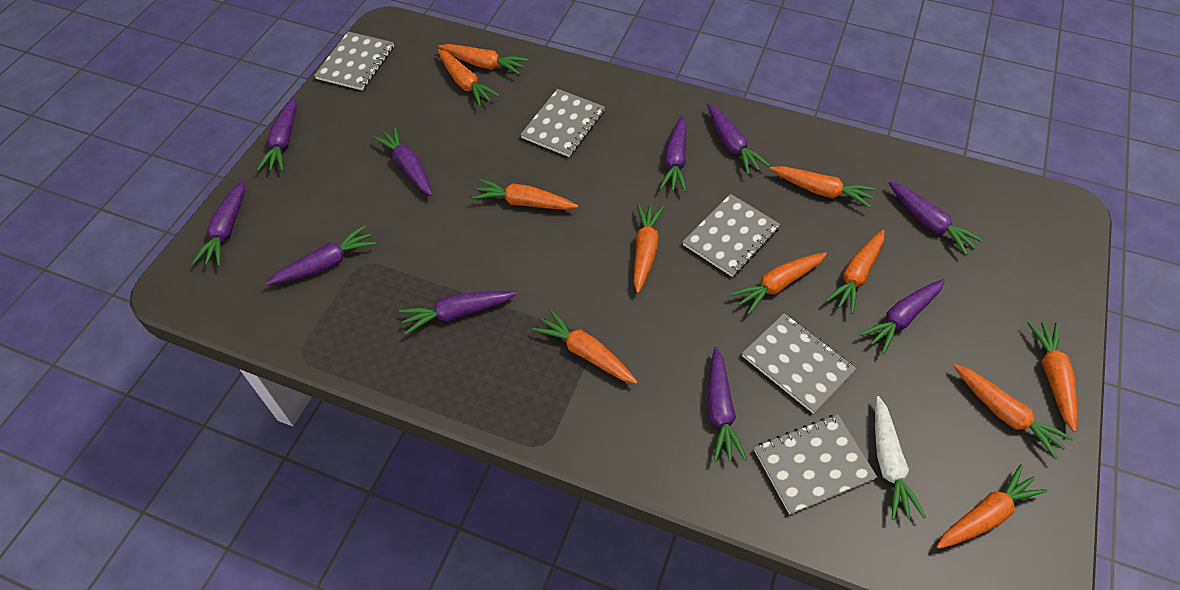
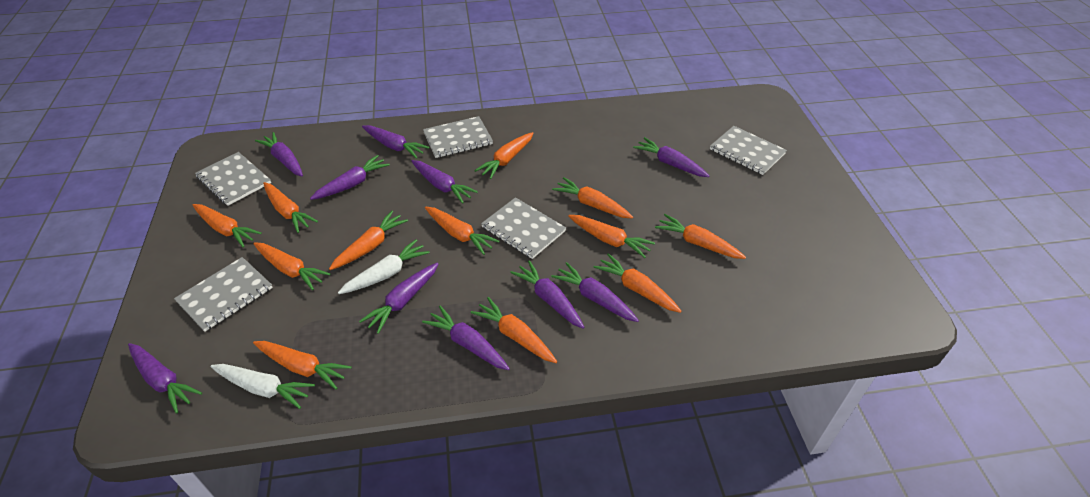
orange carrot: 11 -> 12
white carrot: 1 -> 2

